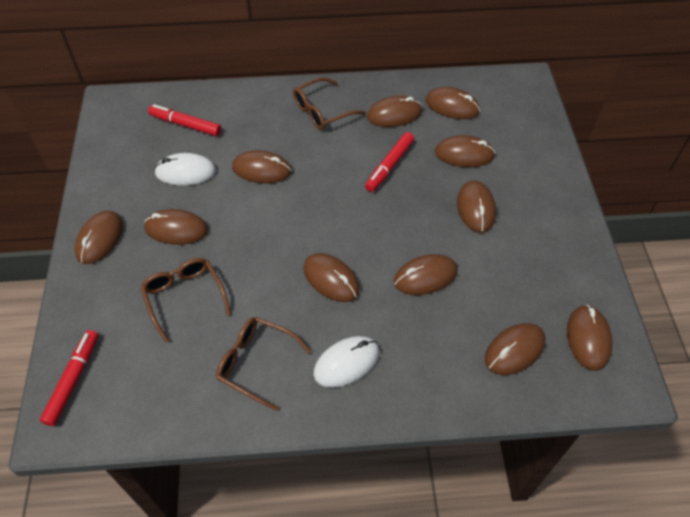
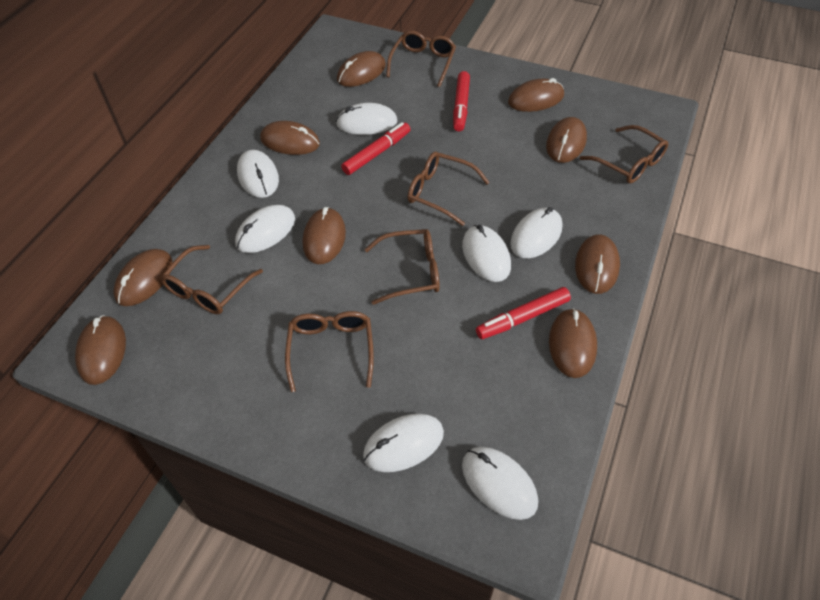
brown glasses: 3 -> 6
brown mouse: 11 -> 9
white mouse: 2 -> 7

